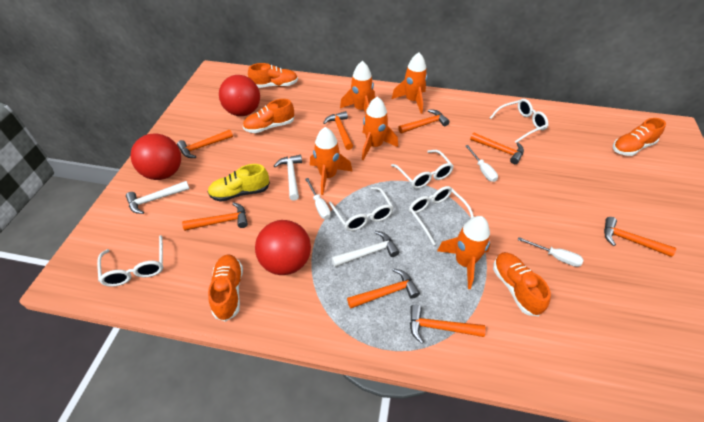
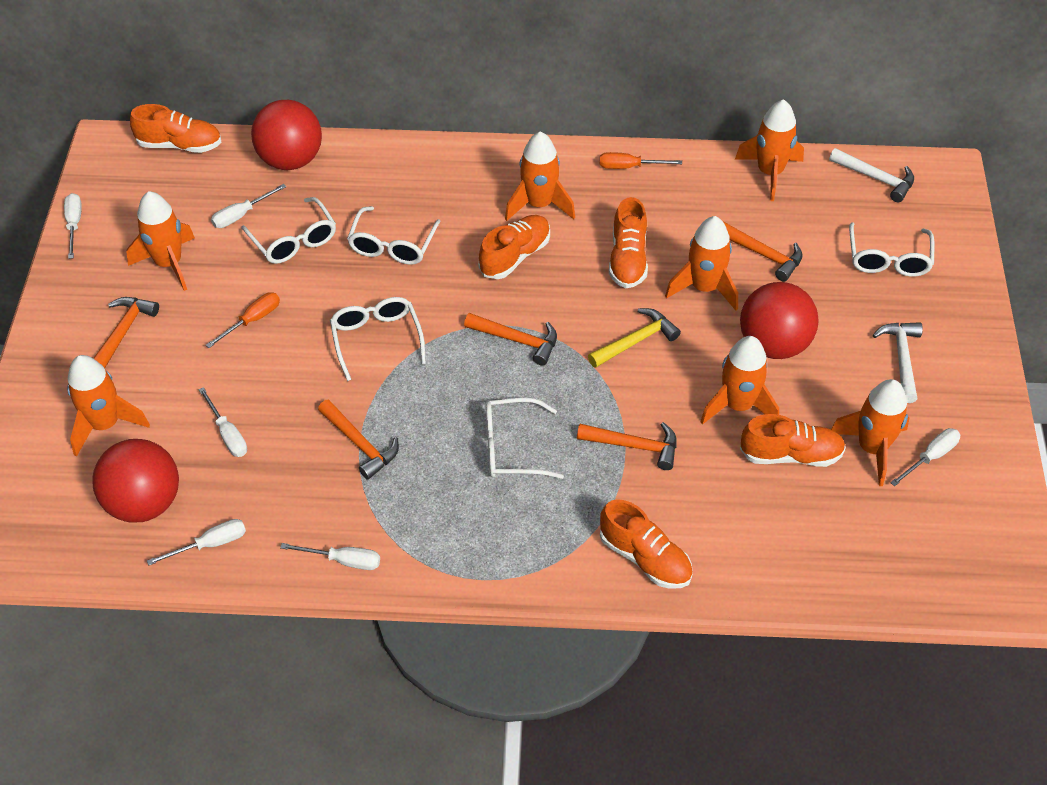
orange hammer: 8 -> 5
orange rocket: 5 -> 7
orange screwdriver: 0 -> 2
white hammer: 3 -> 2
white screwdriver: 3 -> 6
yellow hammer: 0 -> 1
yellow shoe: 1 -> 0

